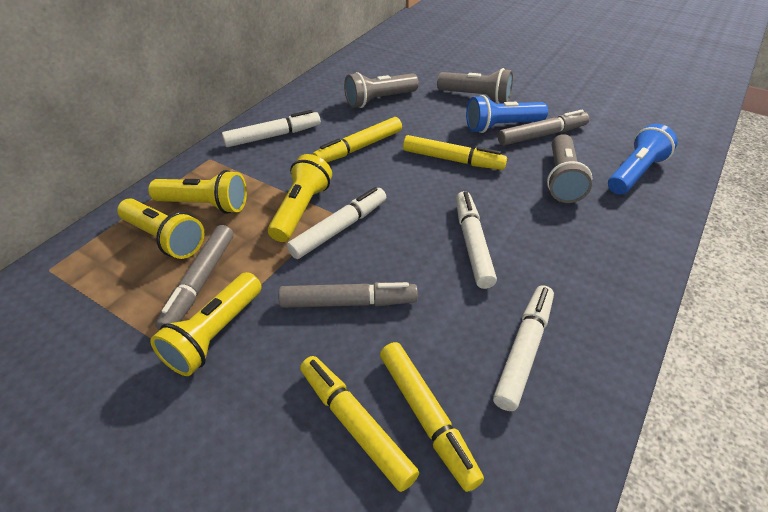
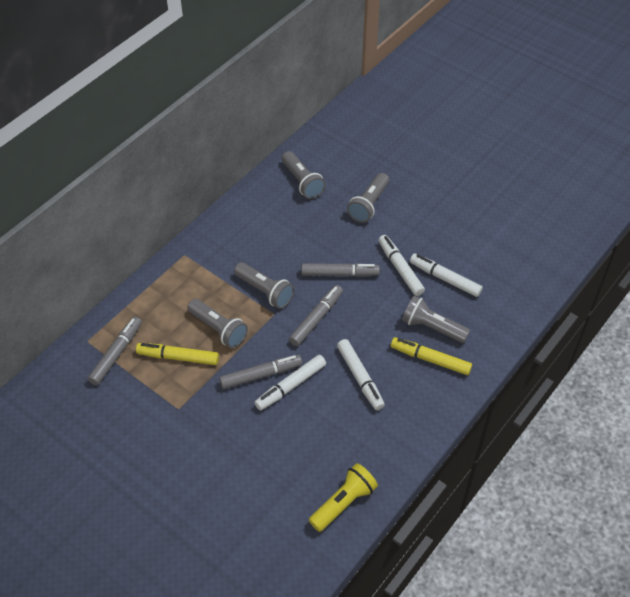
blue flashlight: 2 -> 0
grey flashlight: 3 -> 5
grey marker: 3 -> 4
yellow flashlight: 4 -> 1
yellow marker: 4 -> 2

